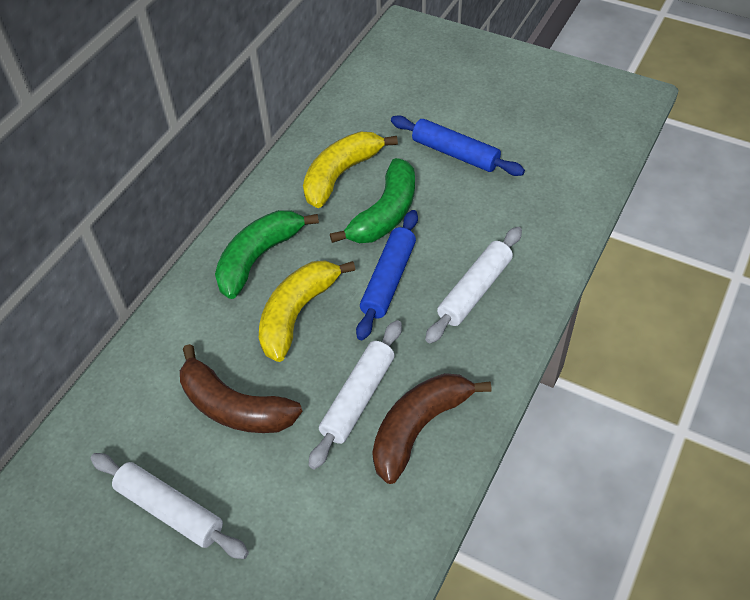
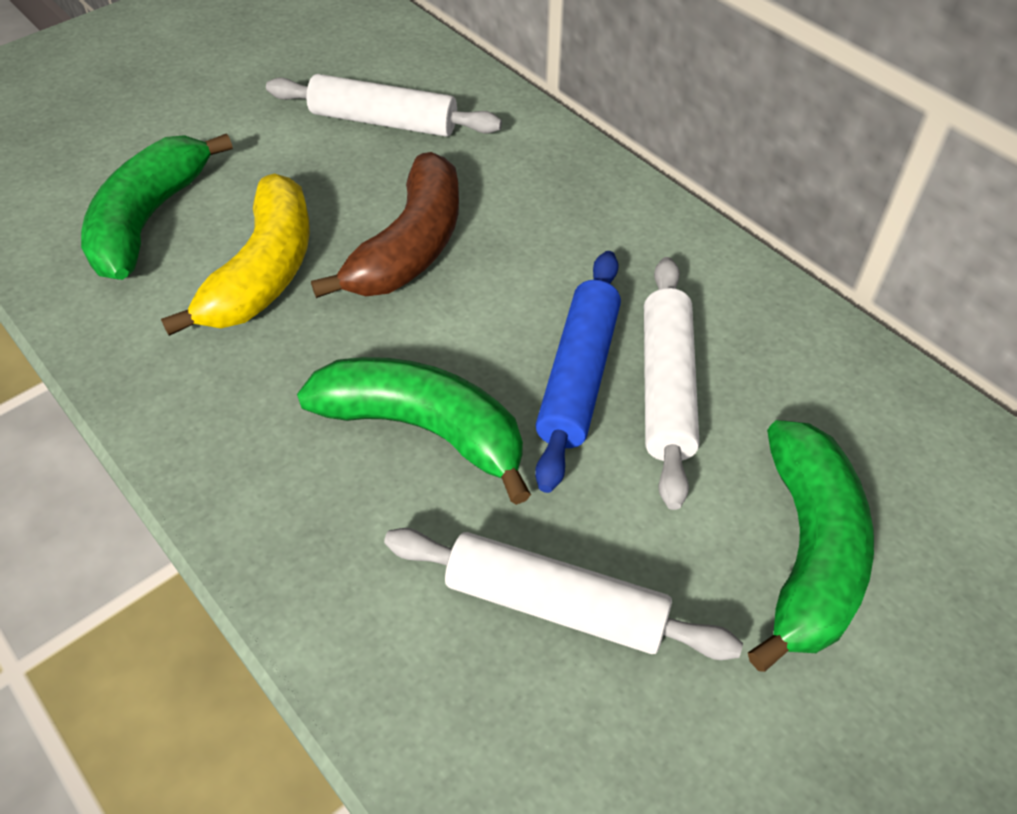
blue rolling pin: 2 -> 1
brown banana: 2 -> 1
green banana: 2 -> 3
yellow banana: 2 -> 1

